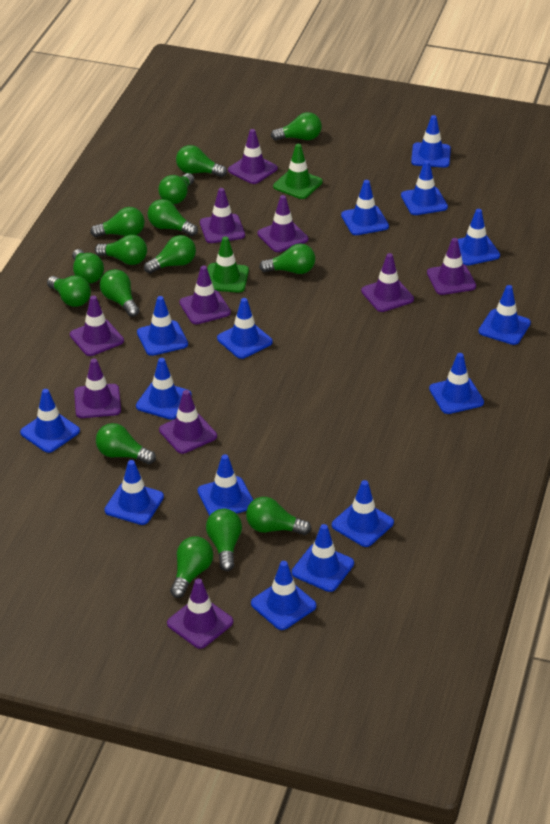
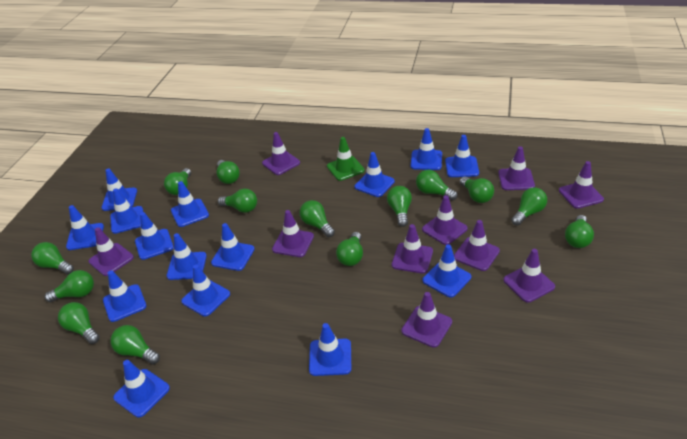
green light bulb: 15 -> 14
green traffic cone: 2 -> 1

